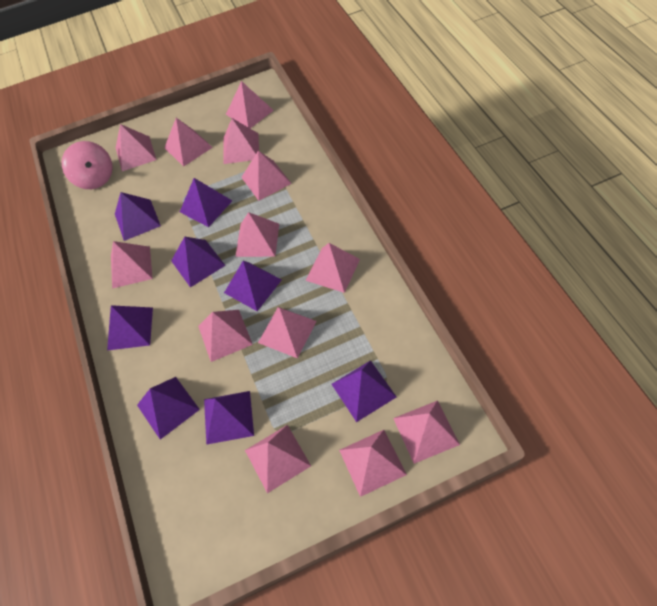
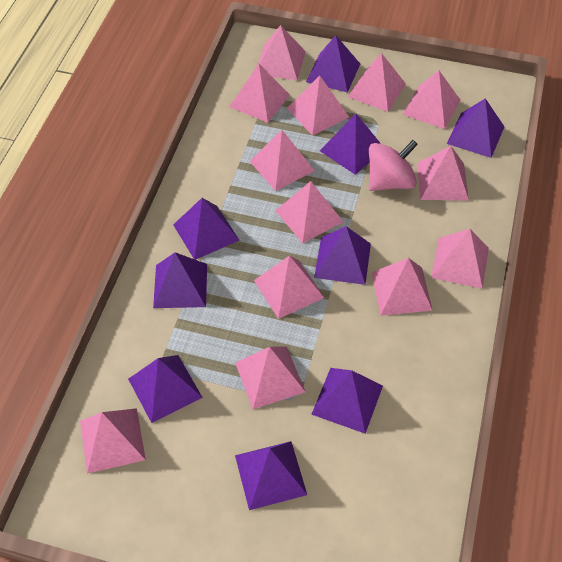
purple pyramid: 8 -> 9

